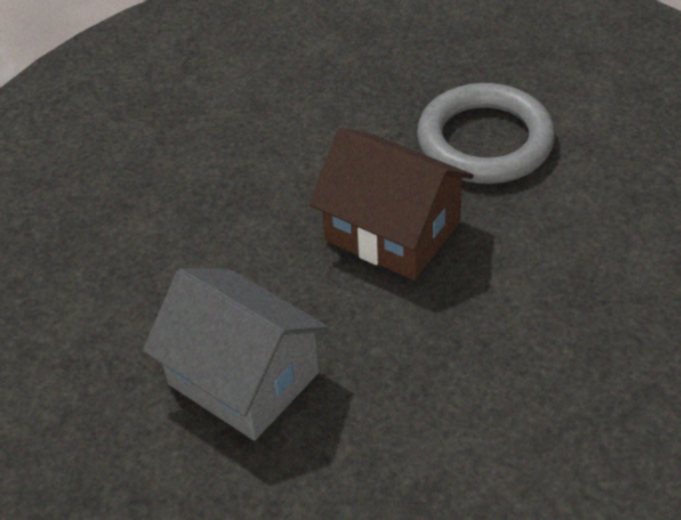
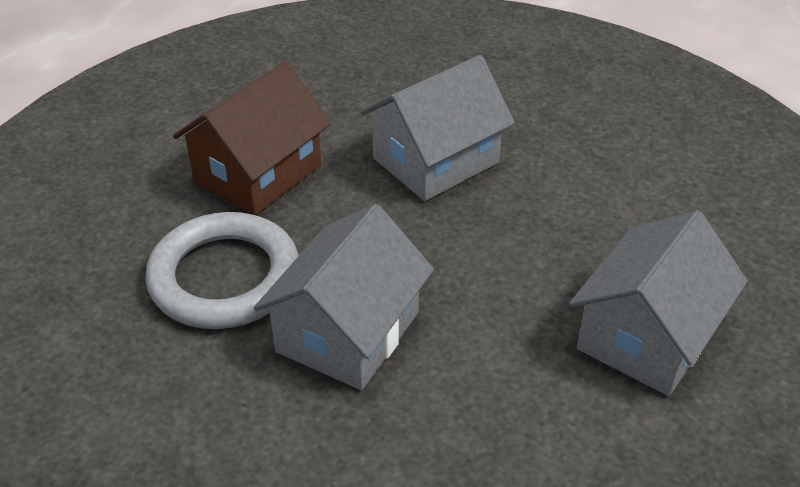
grey house: 1 -> 3

